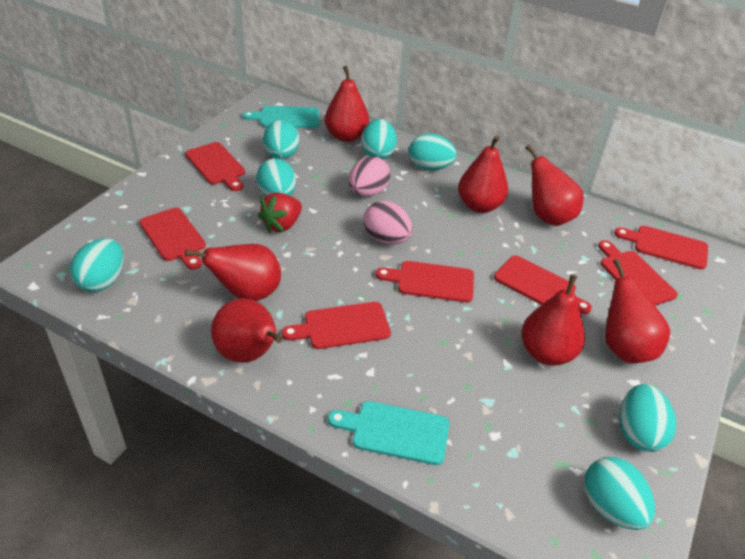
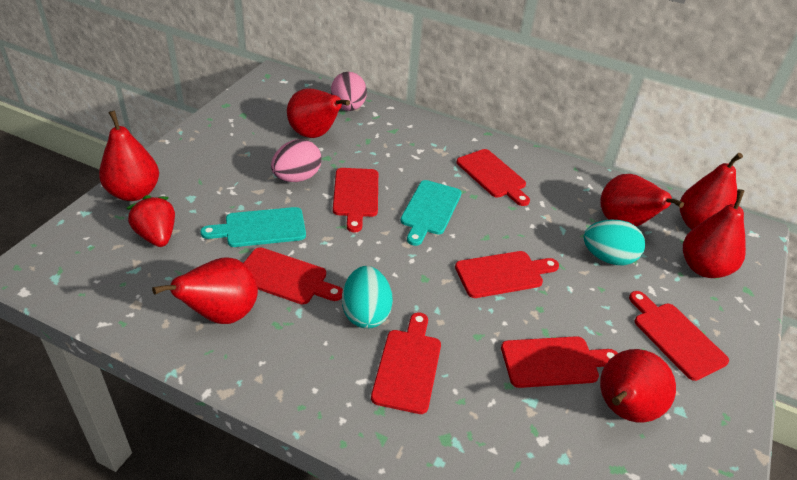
turquoise egg: 7 -> 2

